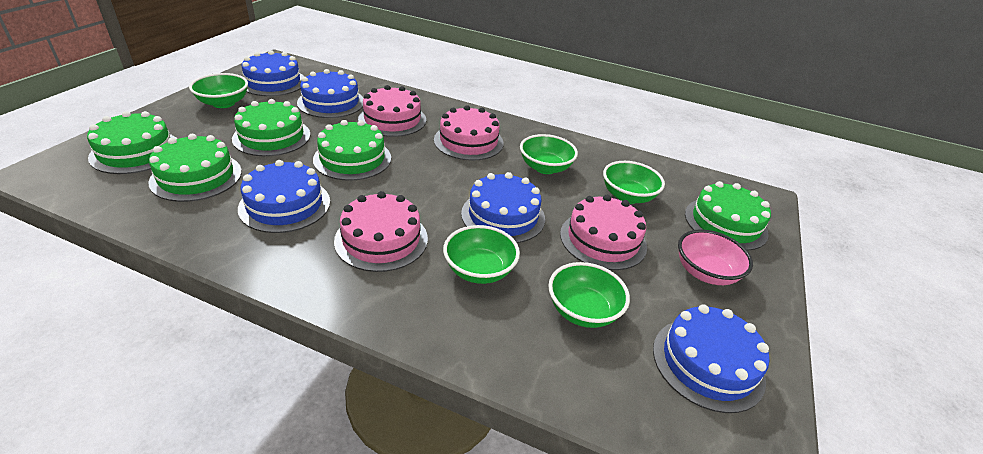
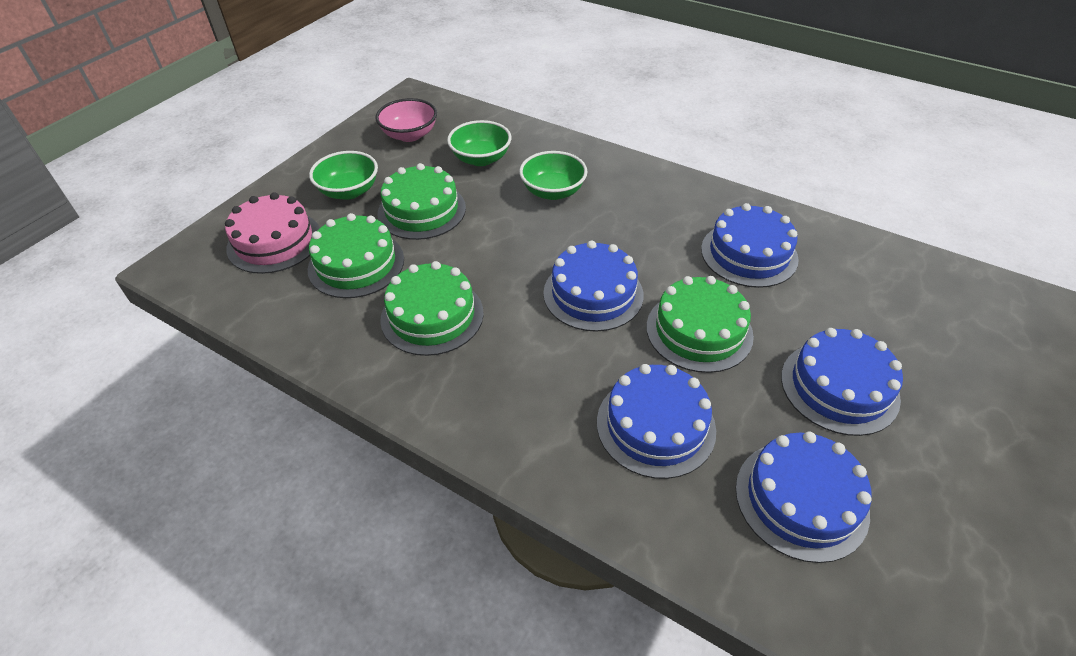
green bowl: 5 -> 3
green cake: 5 -> 4
pink cake: 4 -> 1

